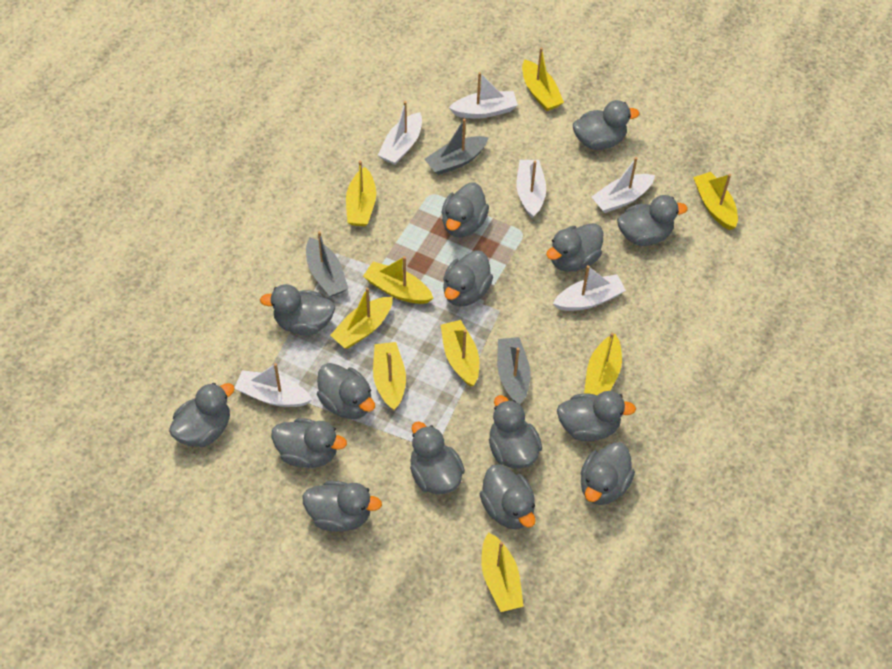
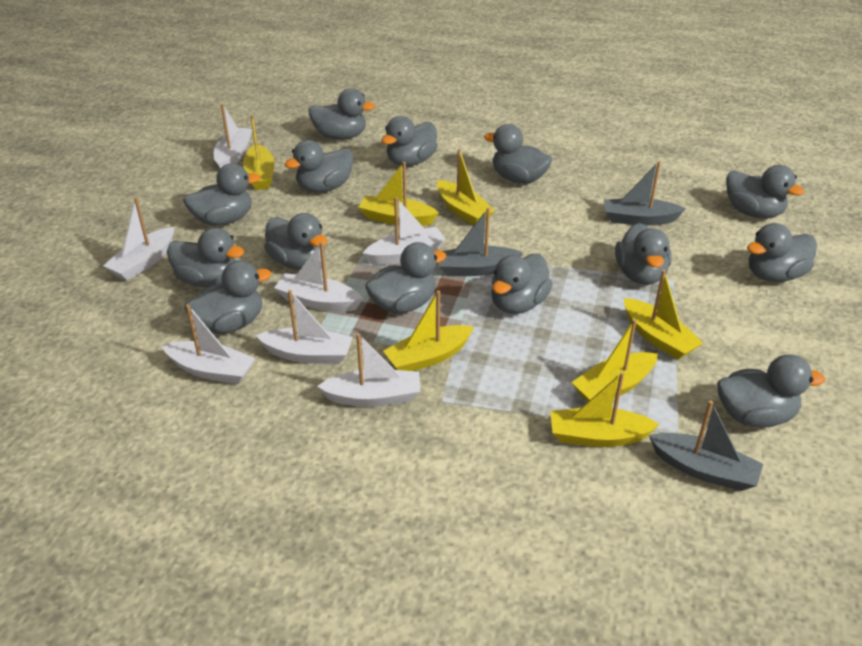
grey duck: 15 -> 14
white boat: 6 -> 7
yellow boat: 9 -> 7

